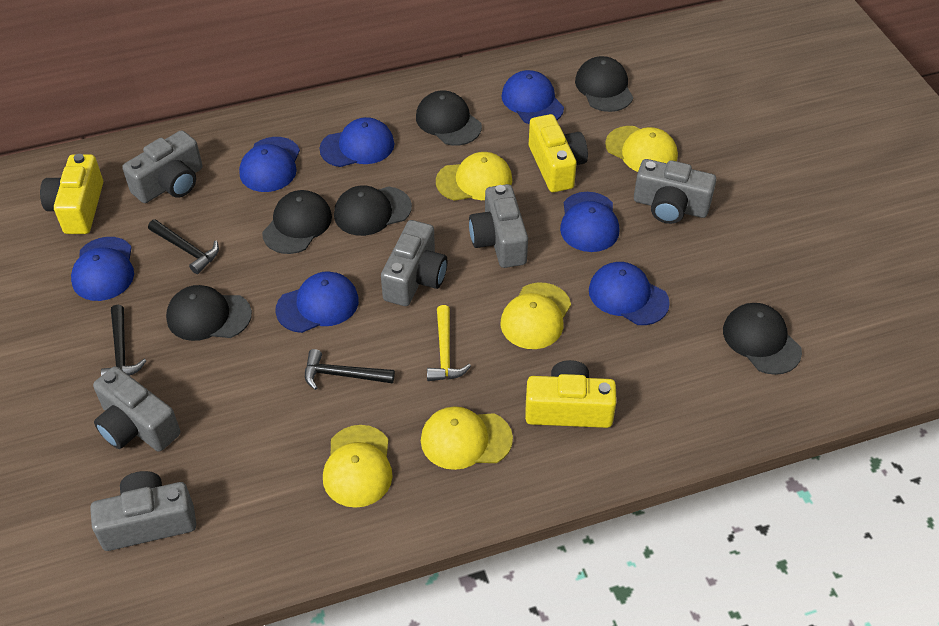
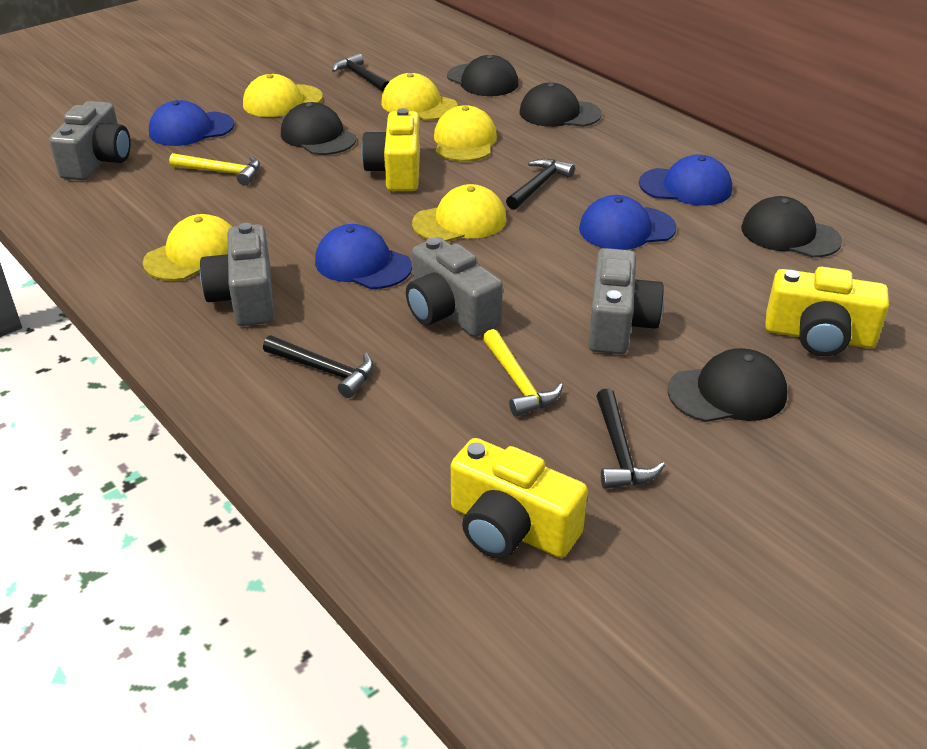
black cap: 6 -> 5
black hammer: 3 -> 4
blue cap: 7 -> 4
grey camera: 6 -> 4
yellow hammer: 1 -> 2

